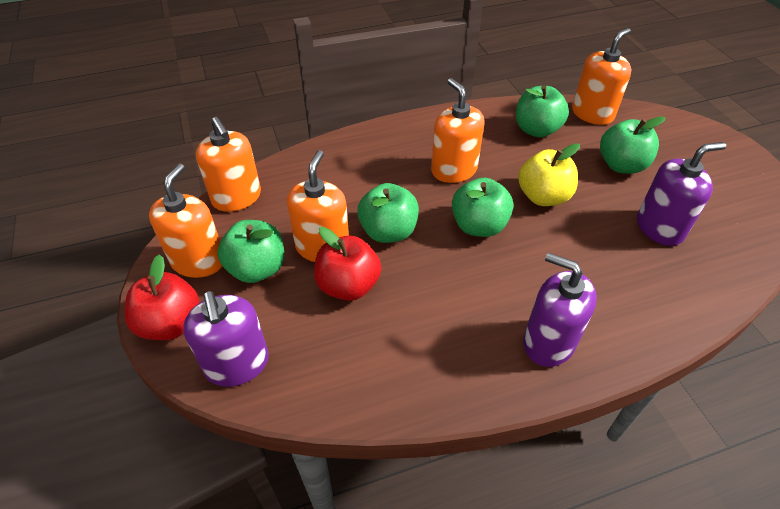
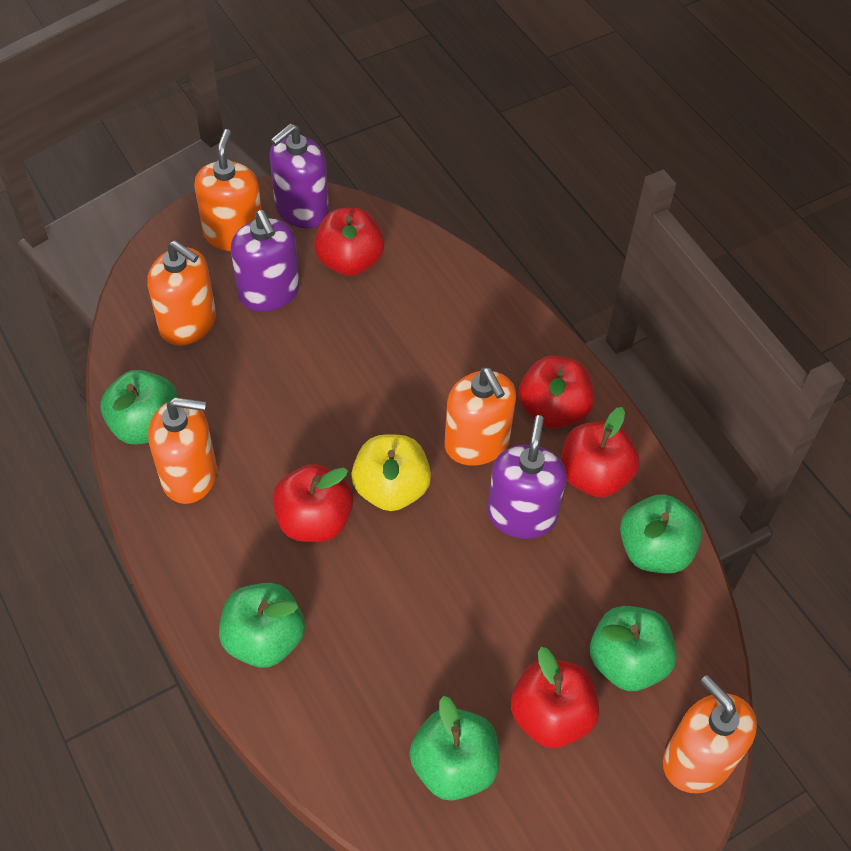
red apple: 2 -> 5

